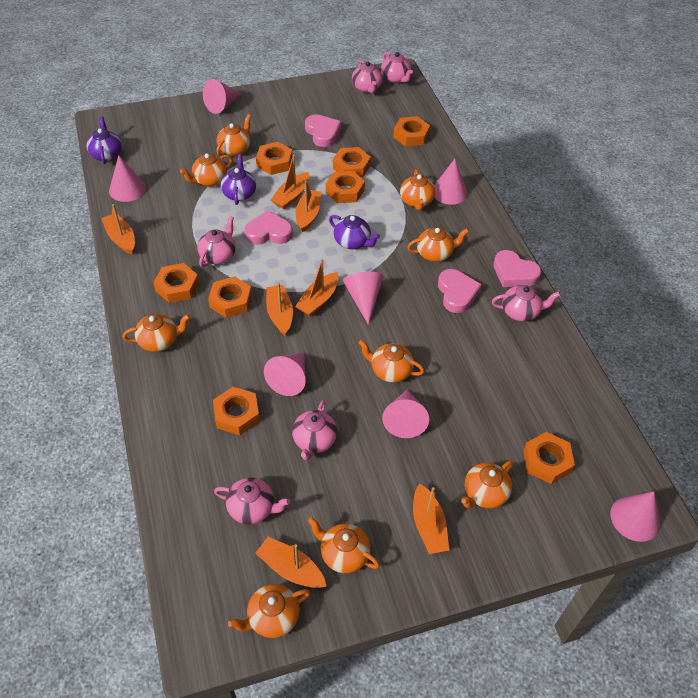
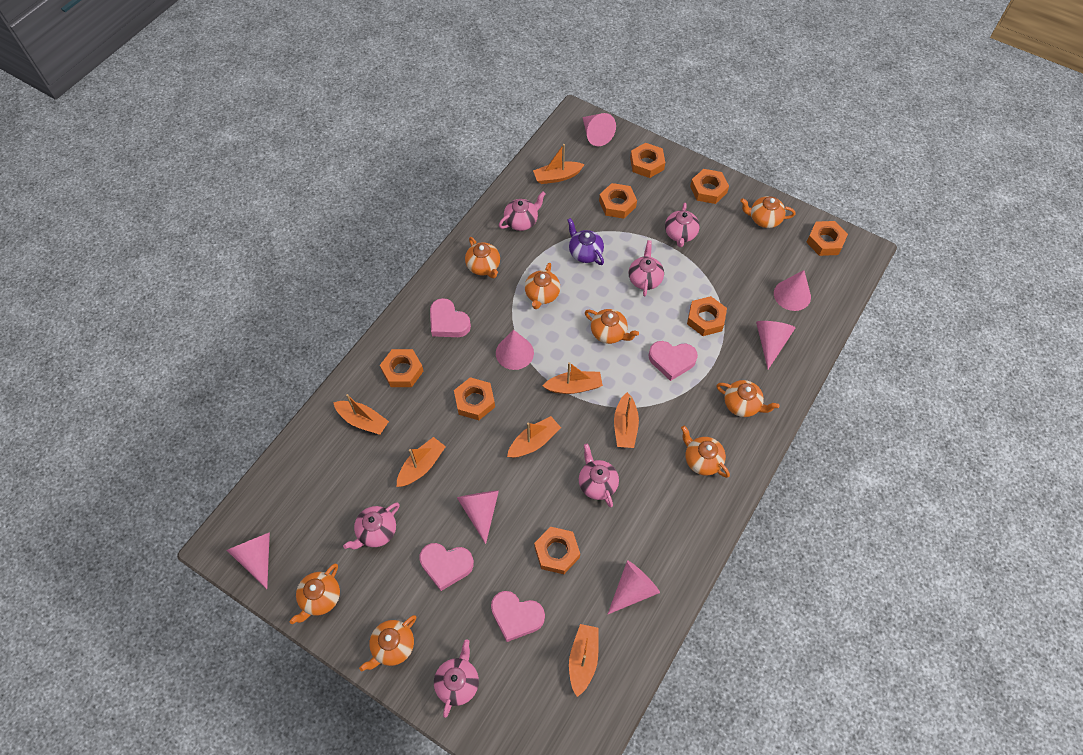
orange teapot: 9 -> 8
purple teapot: 3 -> 1

